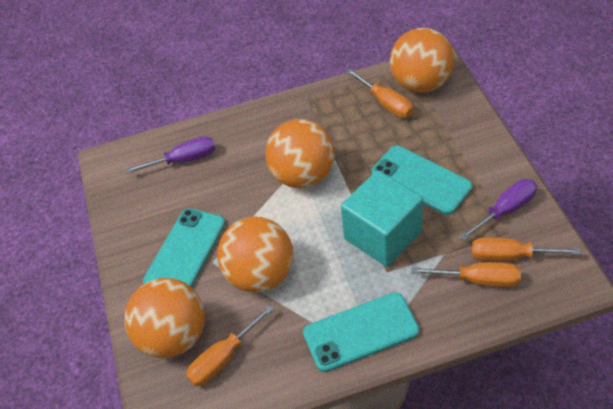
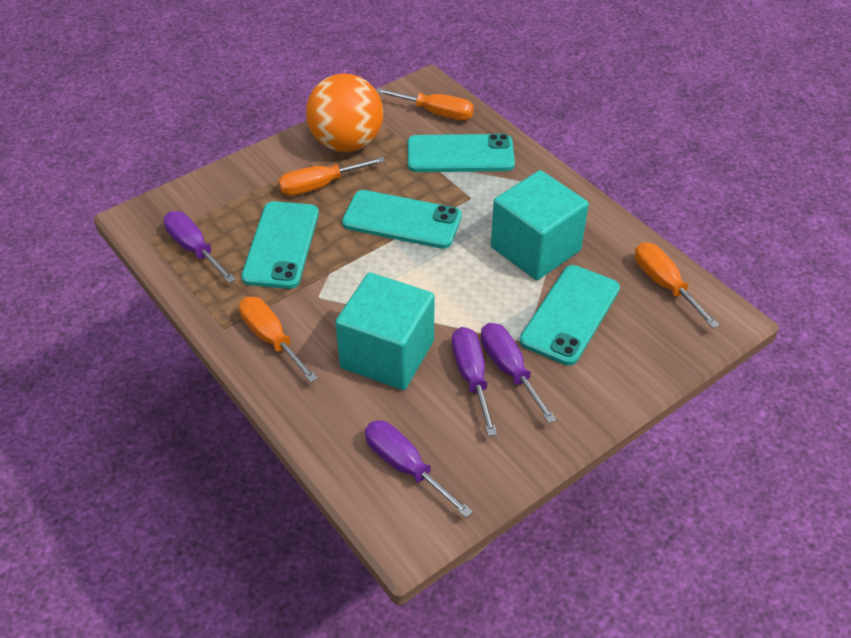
orange ball: 4 -> 1
purple screwdriver: 2 -> 4
turquoise cube: 1 -> 2
turquoise phone: 3 -> 4

